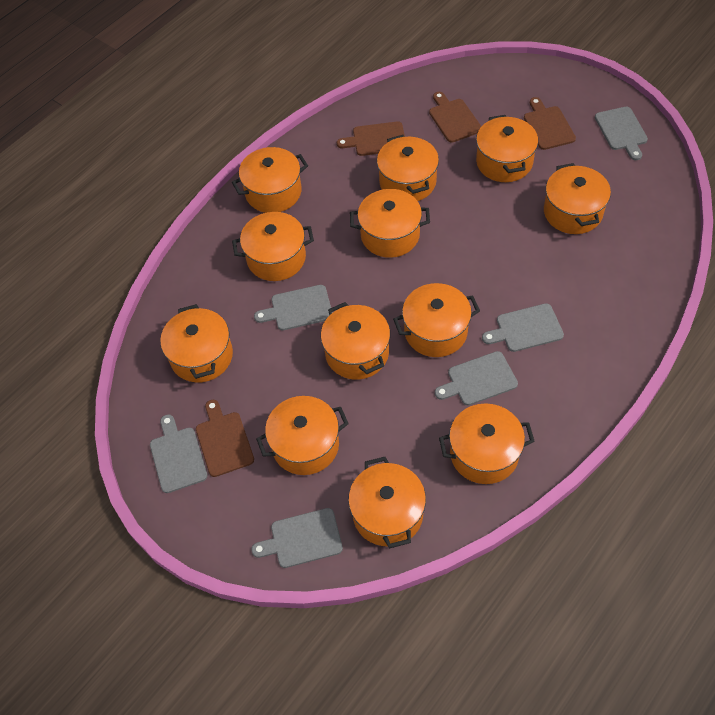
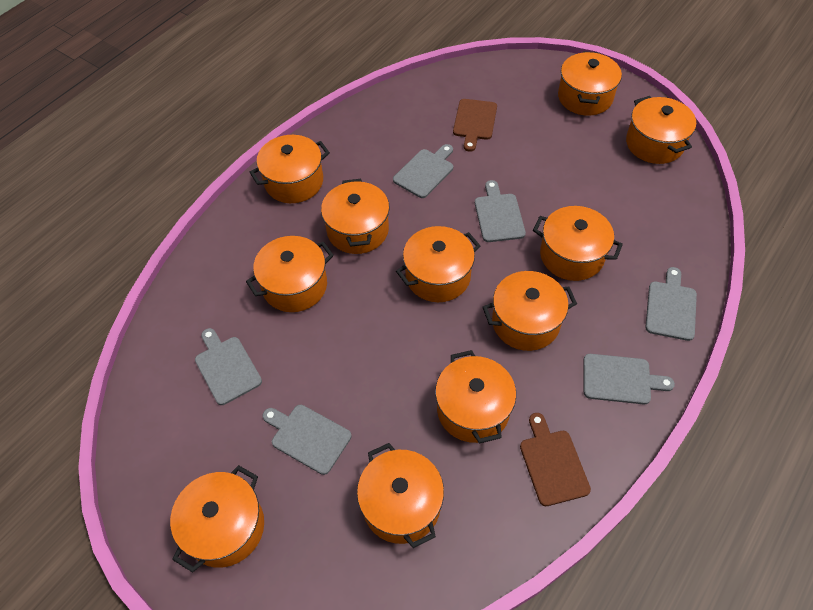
brown cutting board: 4 -> 2
orange pot: 12 -> 11

